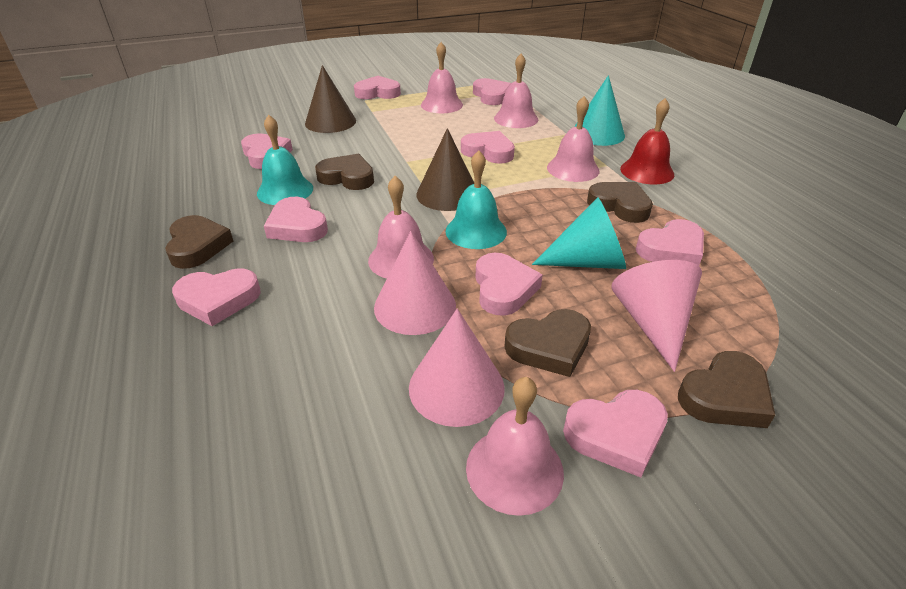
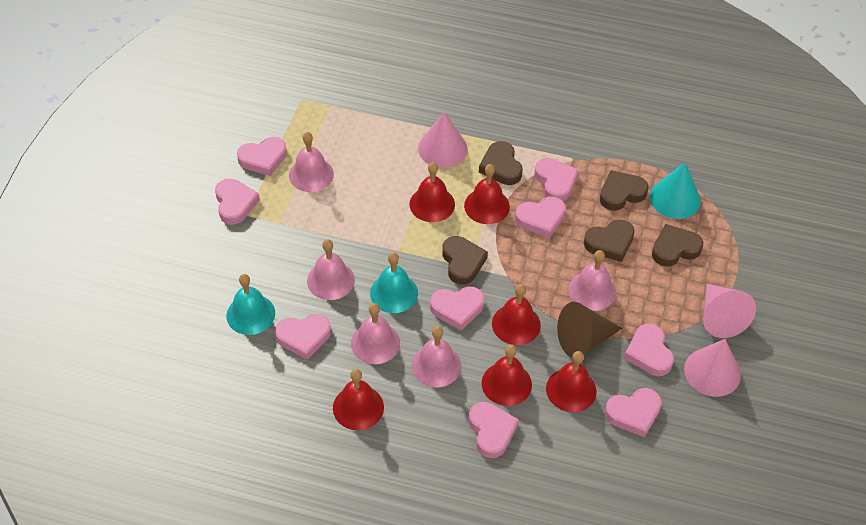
brown cone: 2 -> 1
red bell: 1 -> 6
turquoise cone: 2 -> 1

